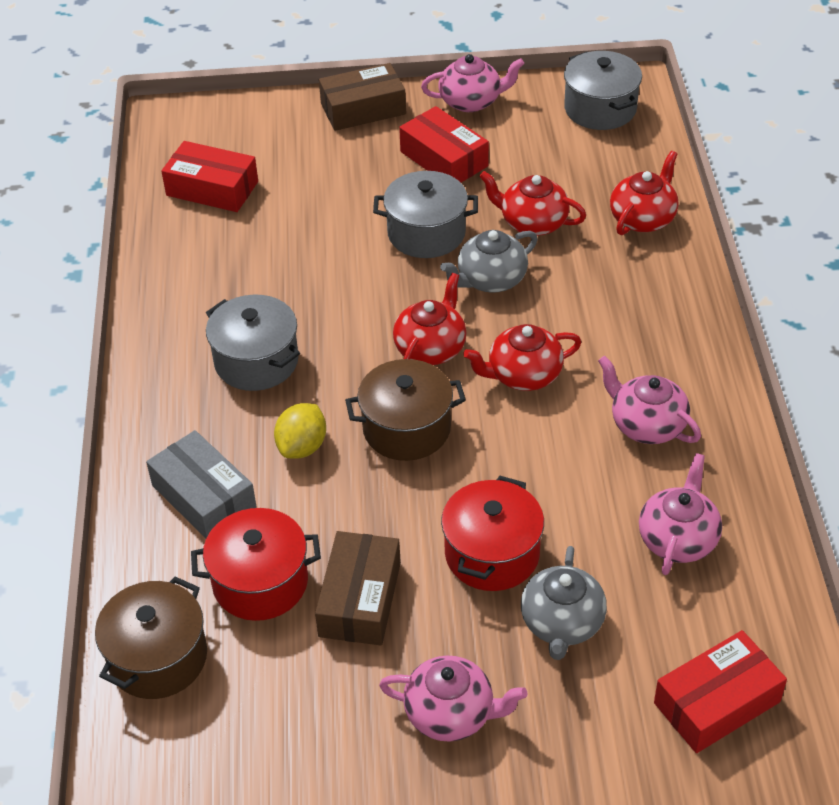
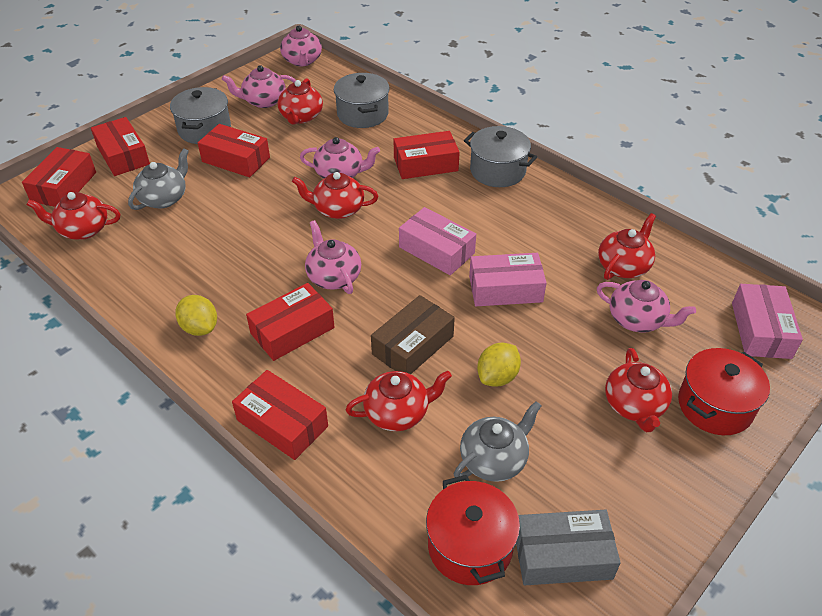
brown box: 2 -> 1
brown pot: 2 -> 0
pink box: 0 -> 3
pink teapot: 4 -> 5
red box: 3 -> 6
red teapot: 4 -> 6
yellow lemon: 1 -> 2

